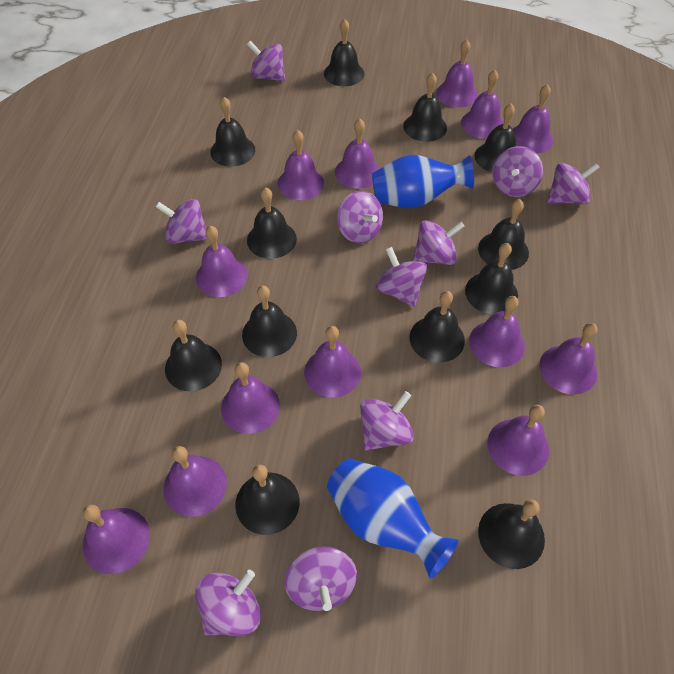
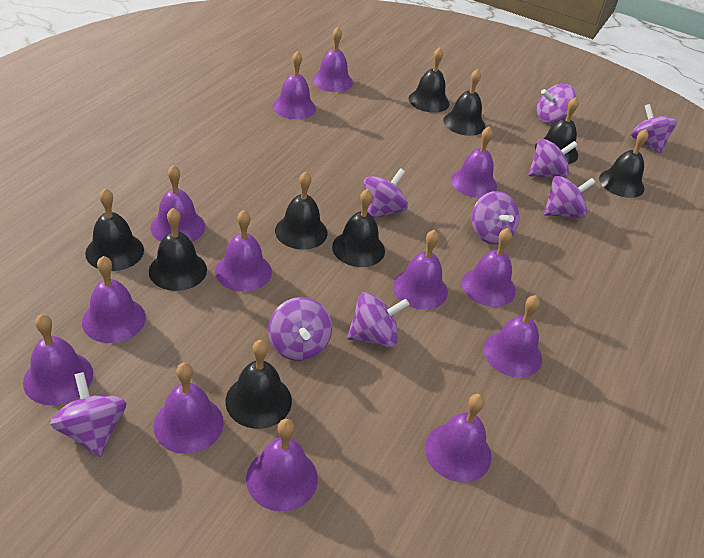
black bell: 12 -> 9
blue vase: 2 -> 0
purple spinning top: 10 -> 9

